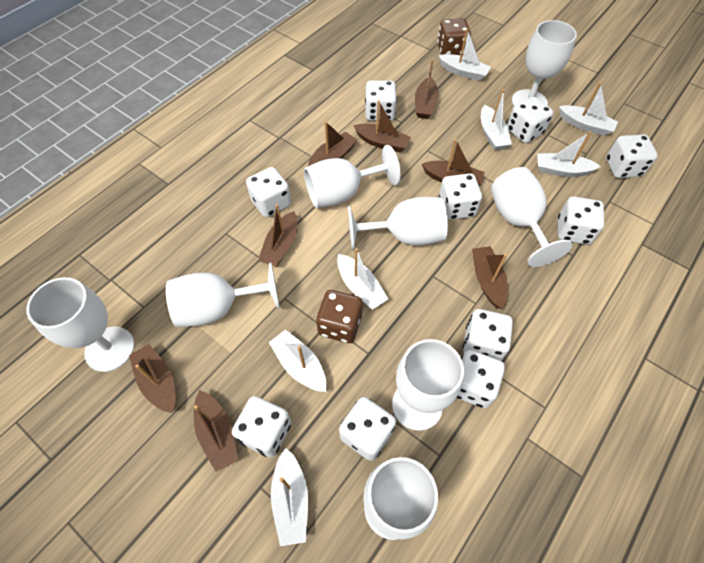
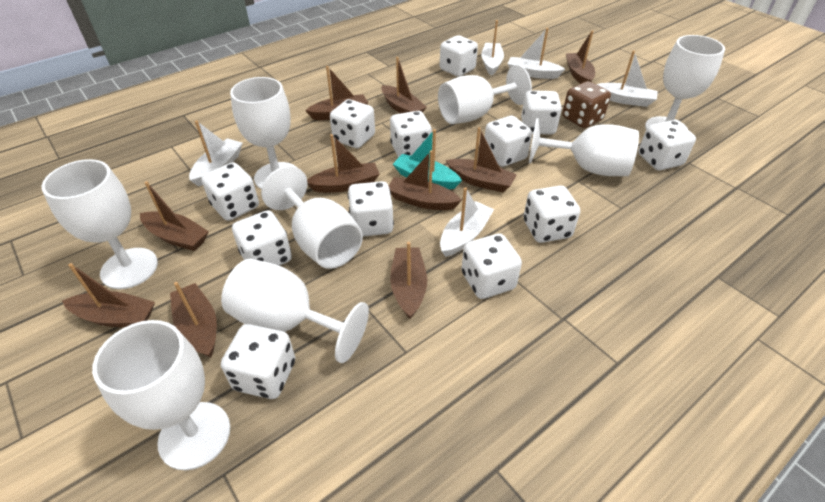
brown boat: 8 -> 10
brown dice: 2 -> 1
turquoise boat: 0 -> 1
white boat: 7 -> 5
white dice: 10 -> 12

